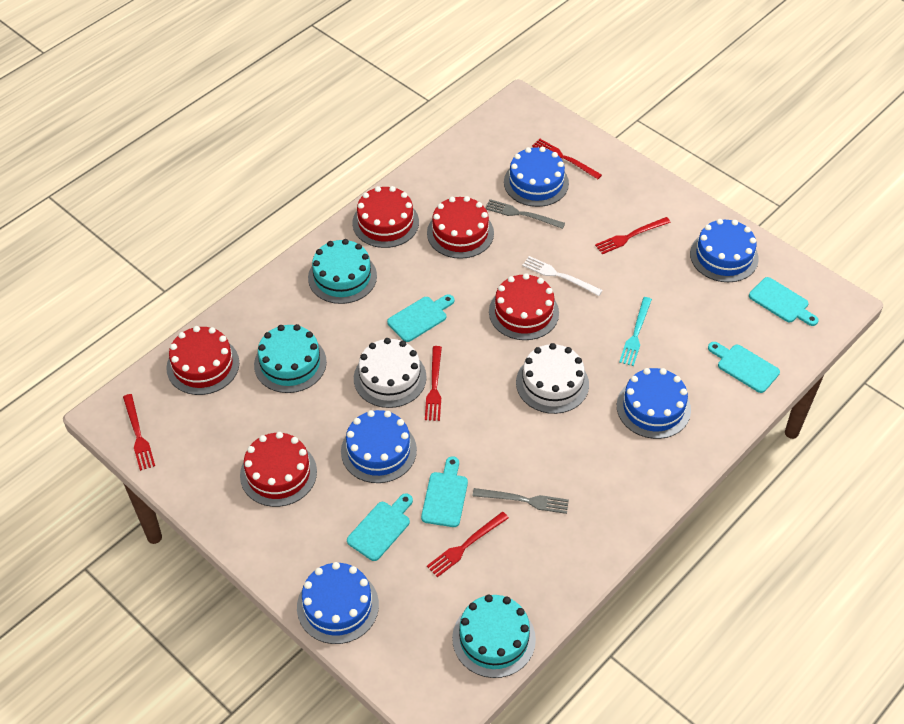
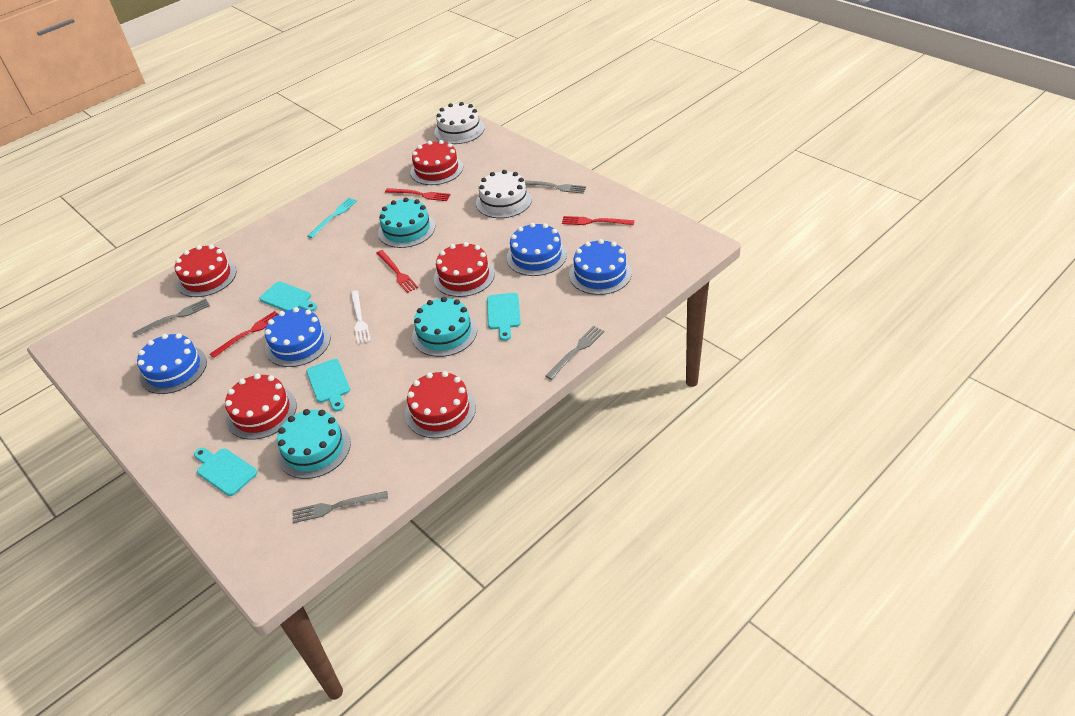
blue cake: 5 -> 4
grey fork: 2 -> 4
red fork: 5 -> 4
turquoise cutting board: 5 -> 4

